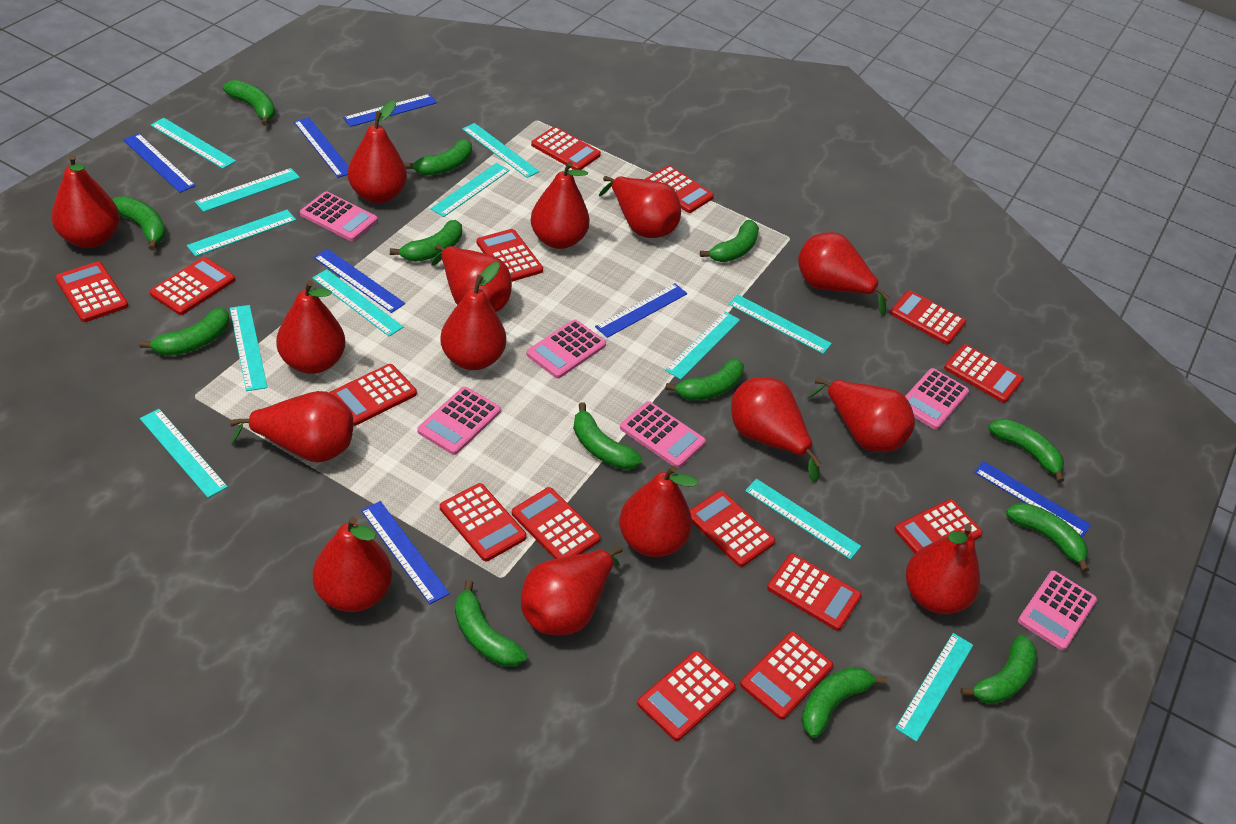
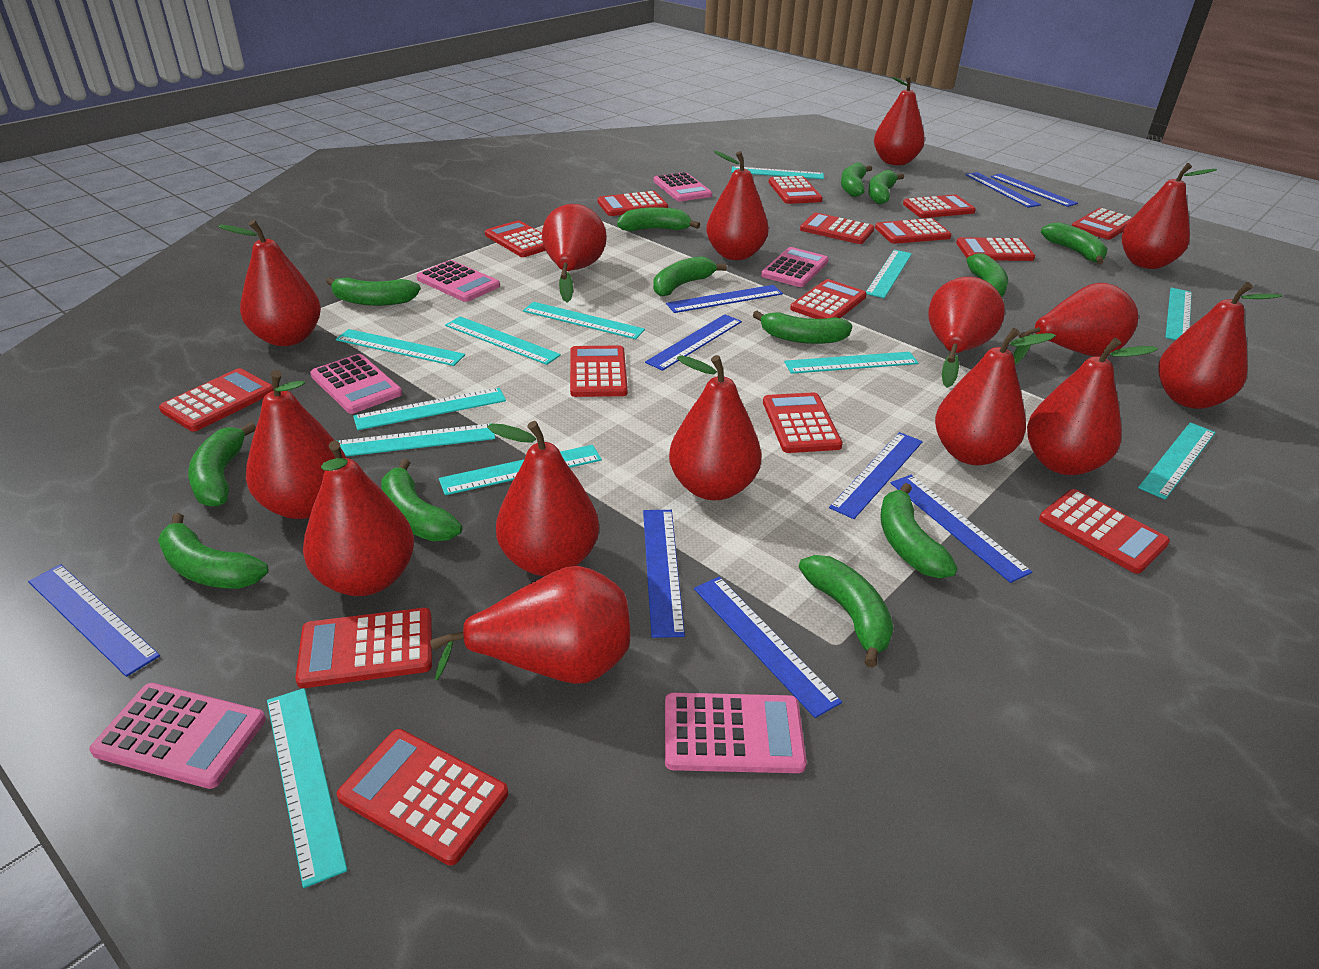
blue ruler: 7 -> 9

